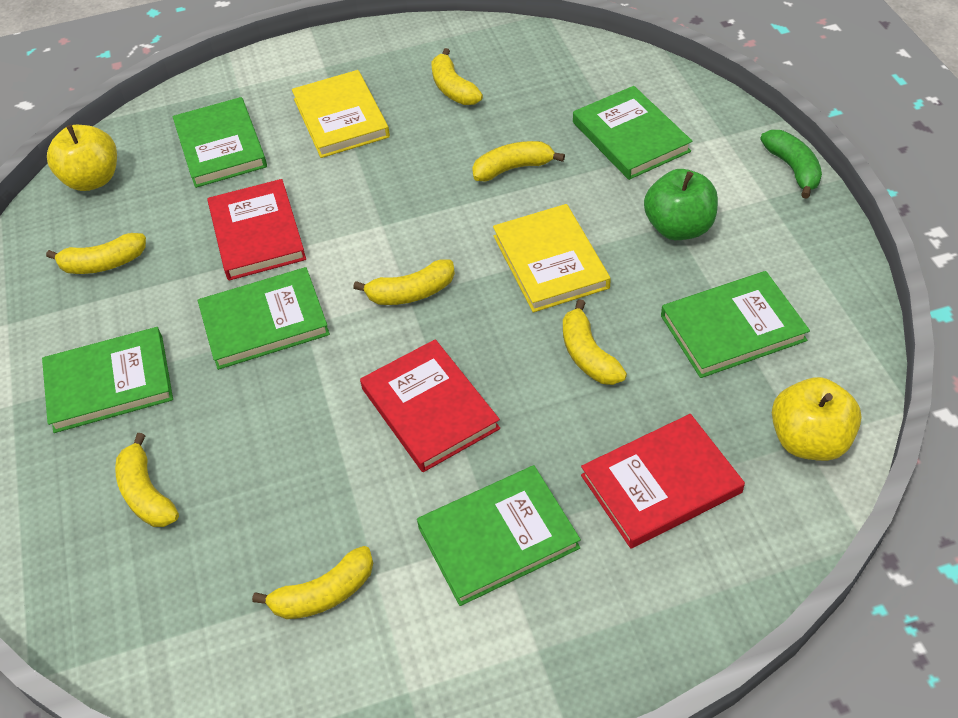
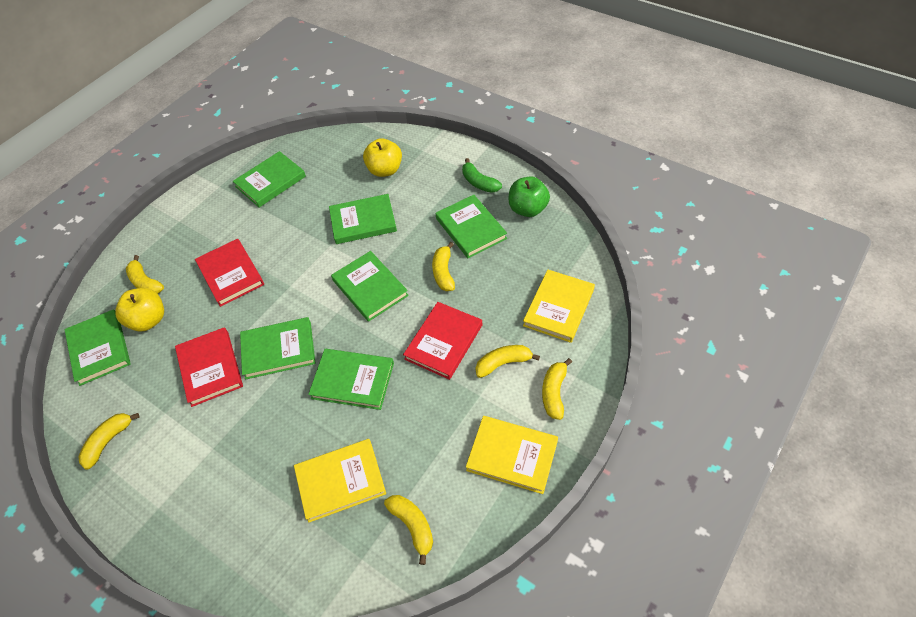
green book: 6 -> 7
yellow banana: 7 -> 6
yellow book: 2 -> 3

